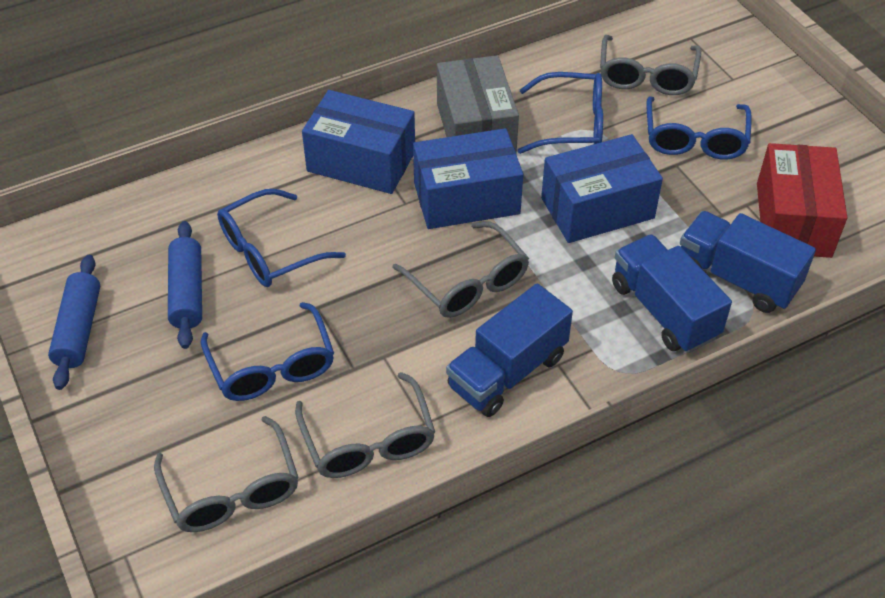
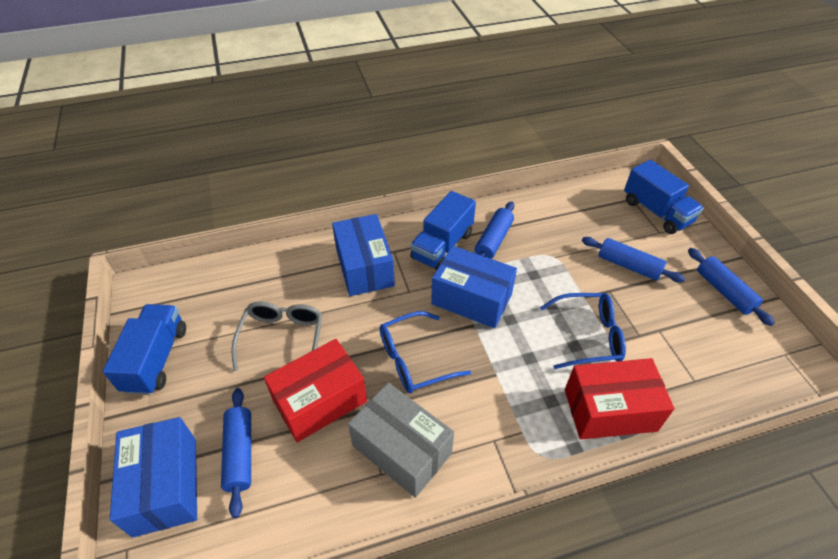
blue glasses: 4 -> 2
blue rolling pin: 2 -> 4
grey glasses: 4 -> 1
red box: 1 -> 2

